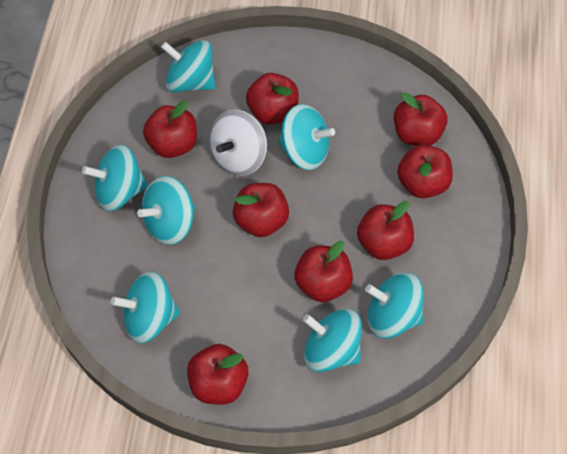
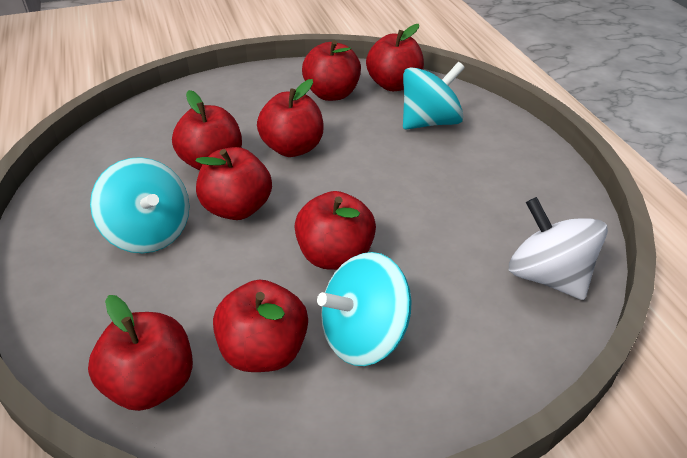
turquoise spinning top: 7 -> 3

